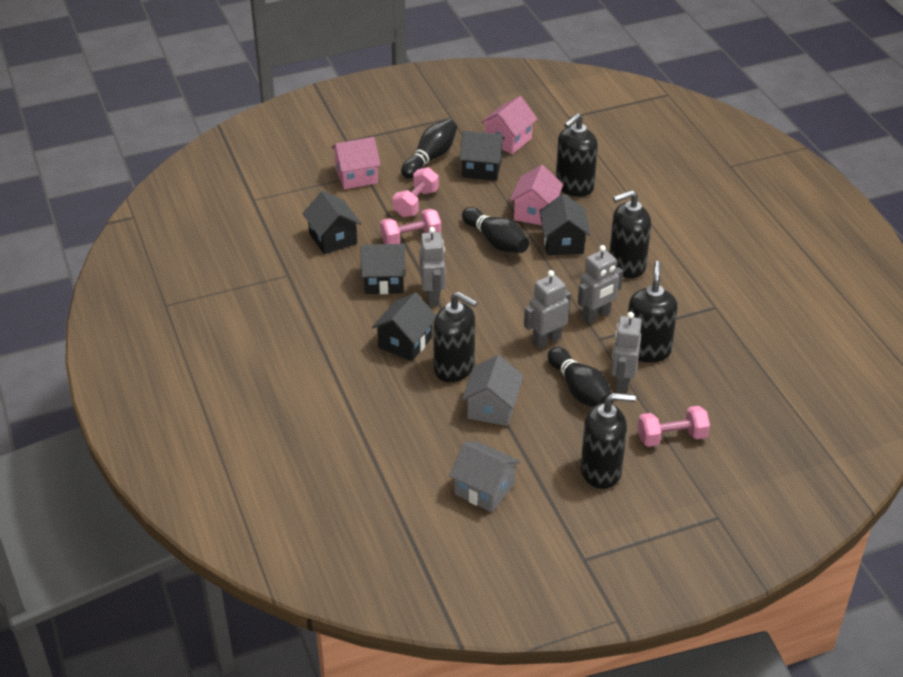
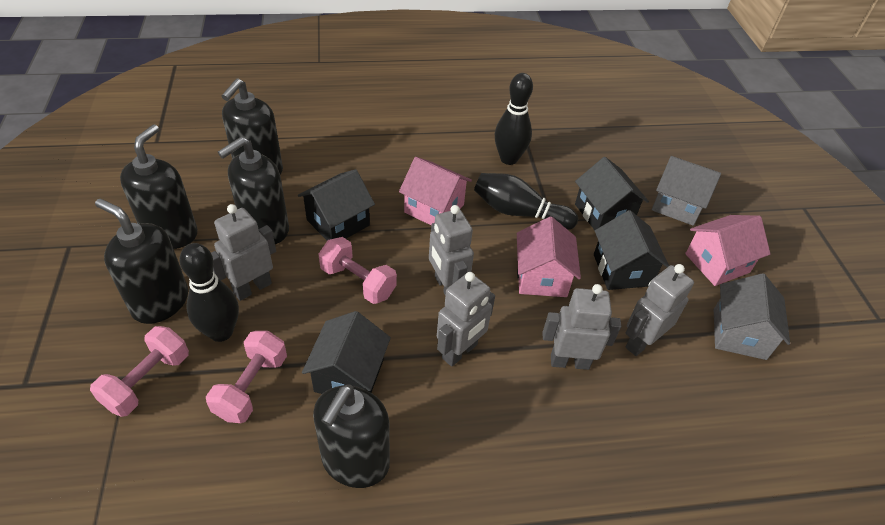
black house: 5 -> 4
grey robot: 4 -> 5

